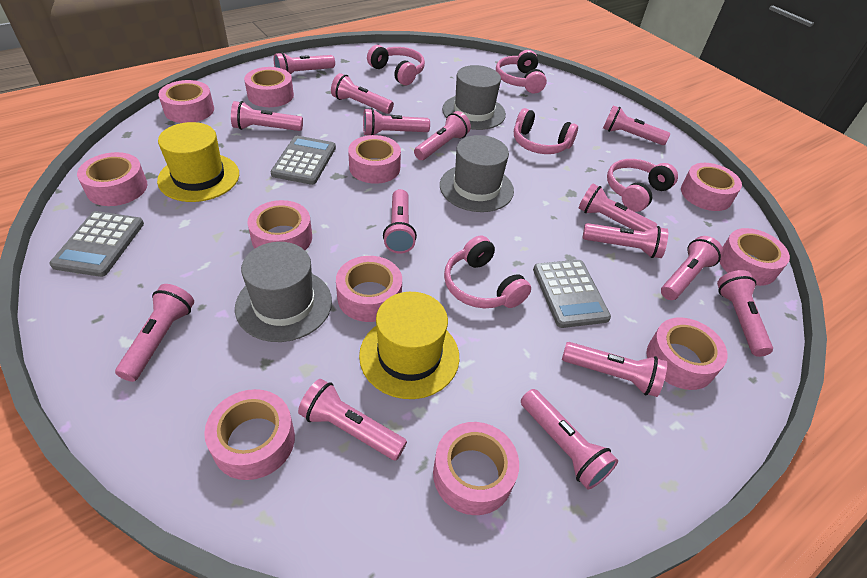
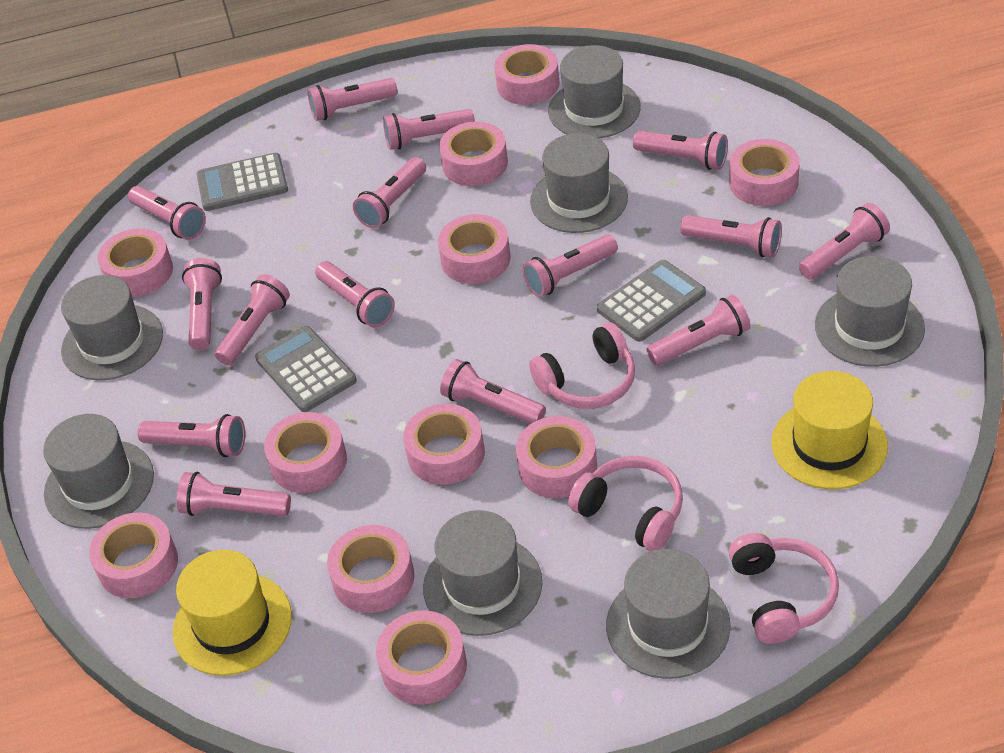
grey hat: 3 -> 7
pink headphones: 5 -> 3

